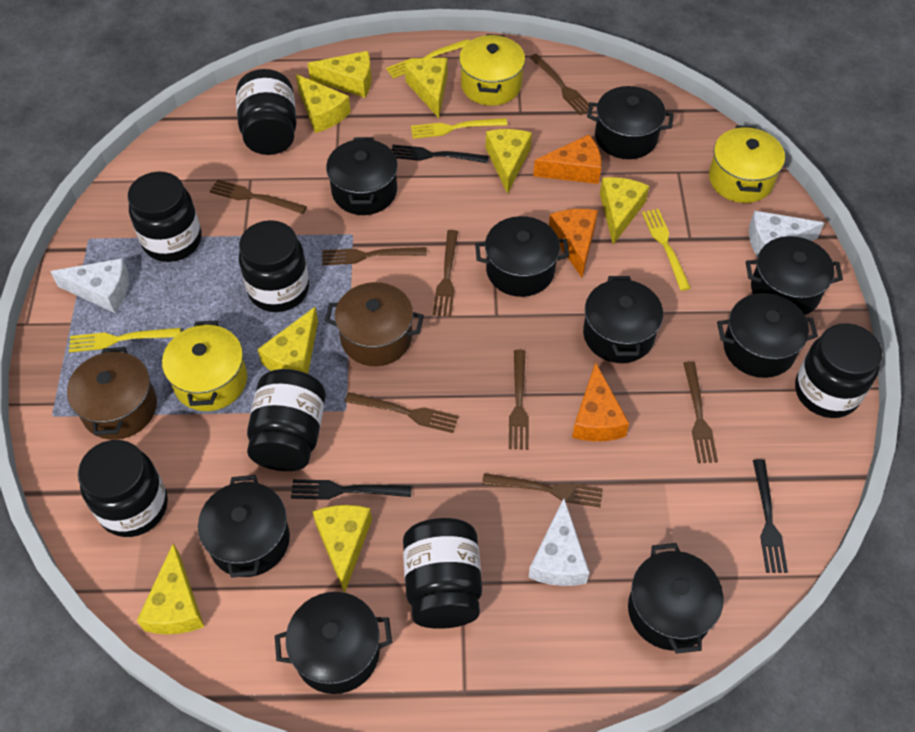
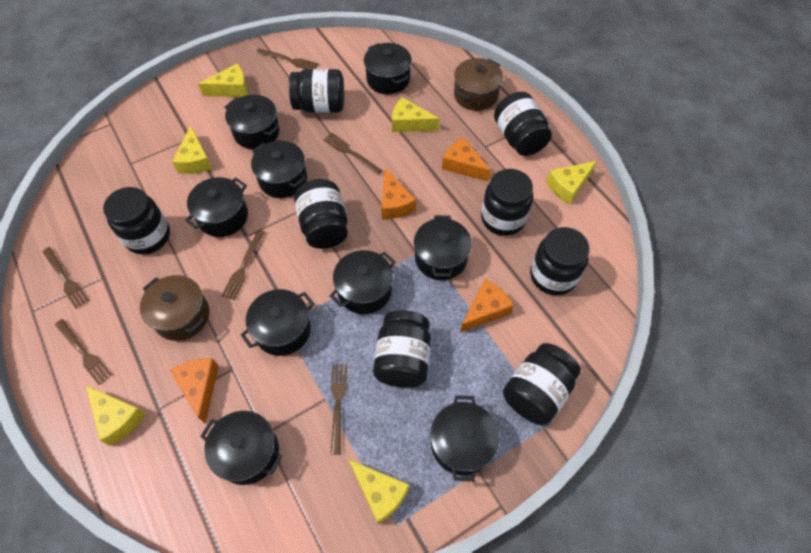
black fork: 3 -> 0
black jar: 7 -> 8
brown fork: 8 -> 6
orange cheese: 3 -> 4
white cheese: 3 -> 0
yellow cheese: 8 -> 6
yellow fork: 4 -> 0
yellow pot: 3 -> 0

